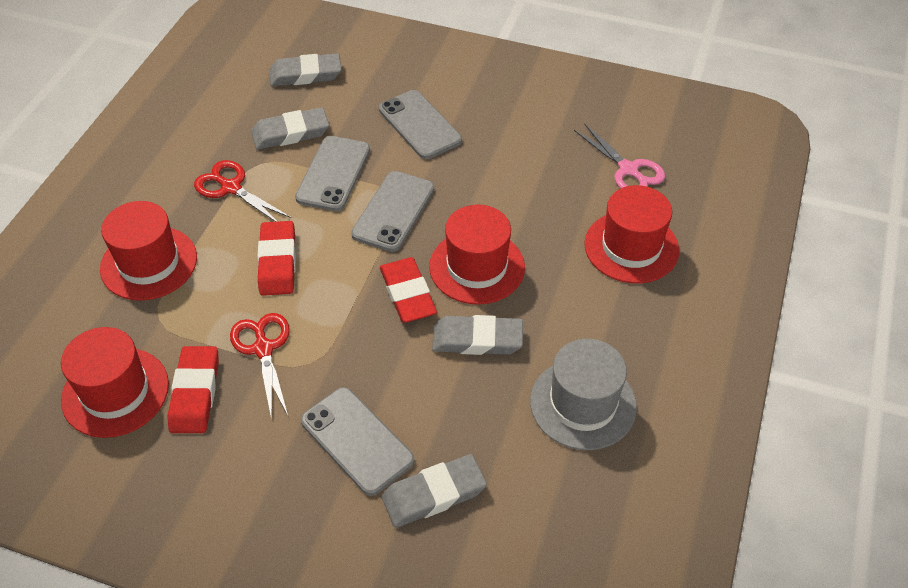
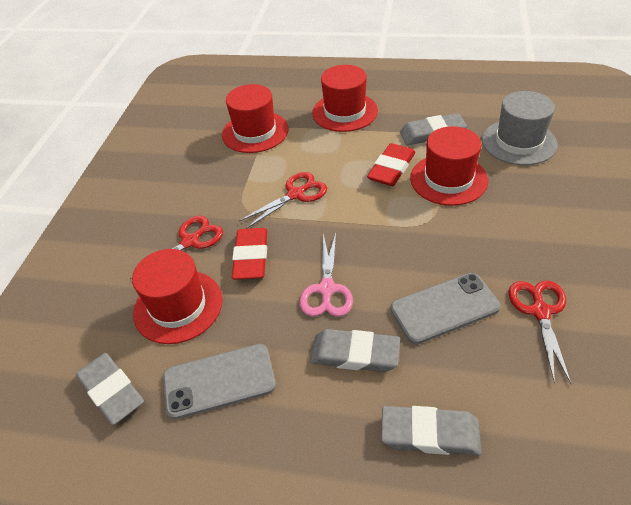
grey phone: 4 -> 2
red eraser: 3 -> 2
red scissors: 2 -> 3

